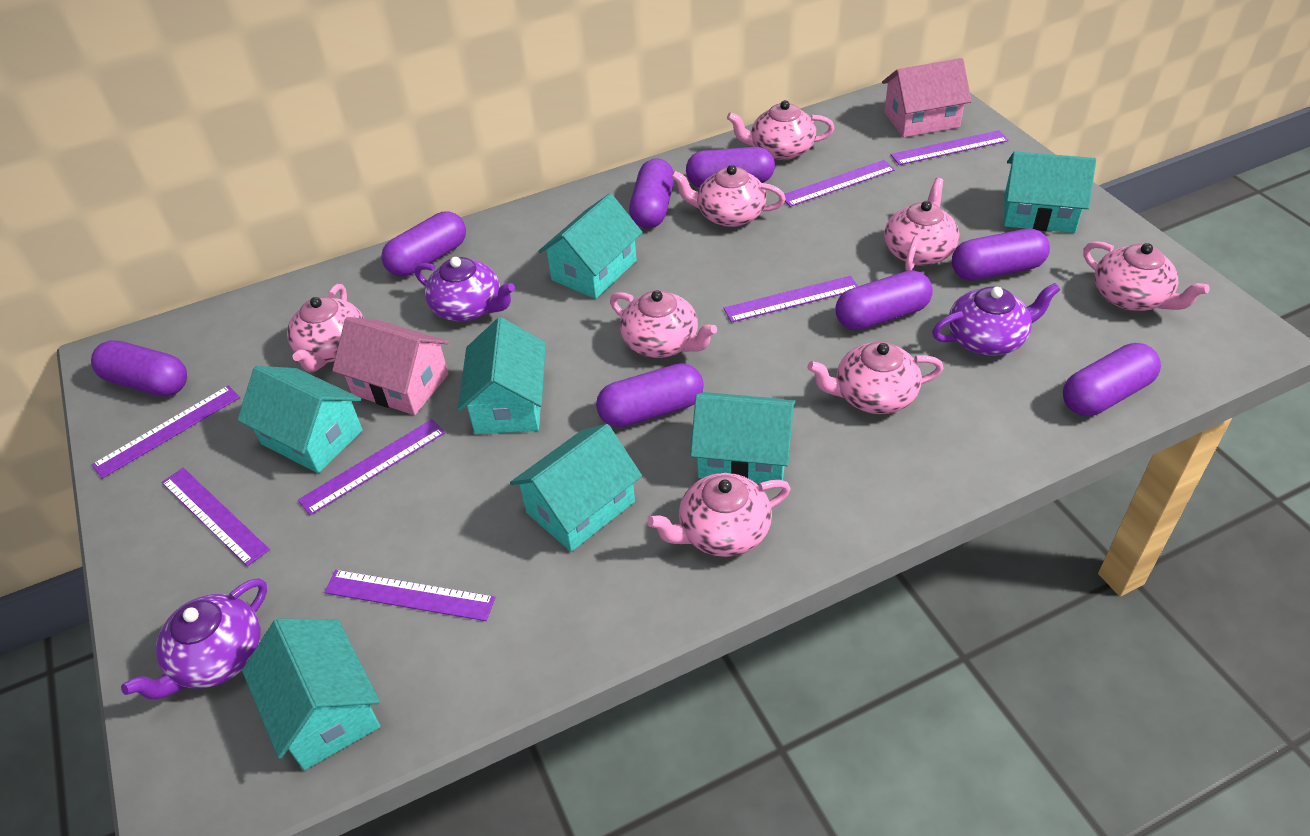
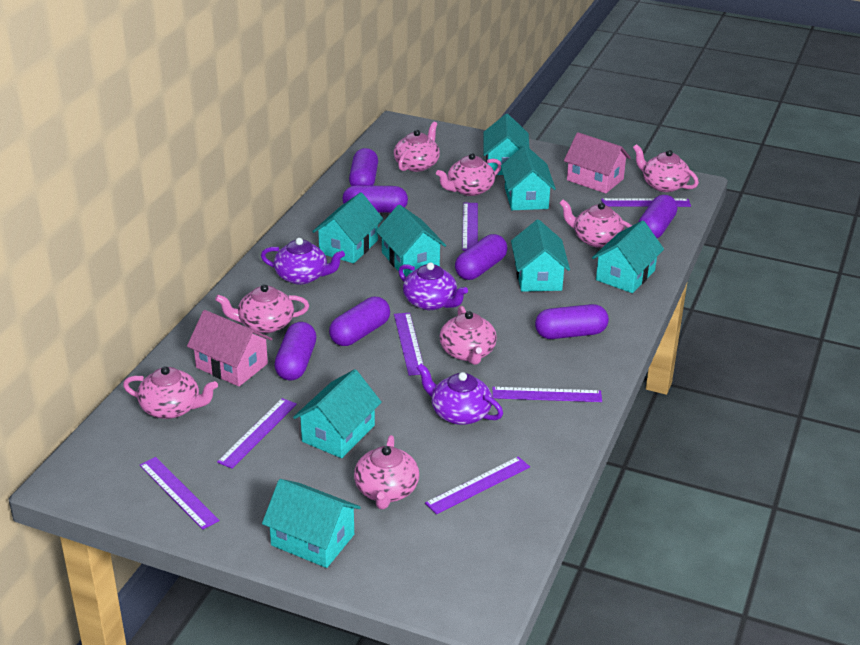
purple capsule: 8 -> 7
turquoise house: 7 -> 8

